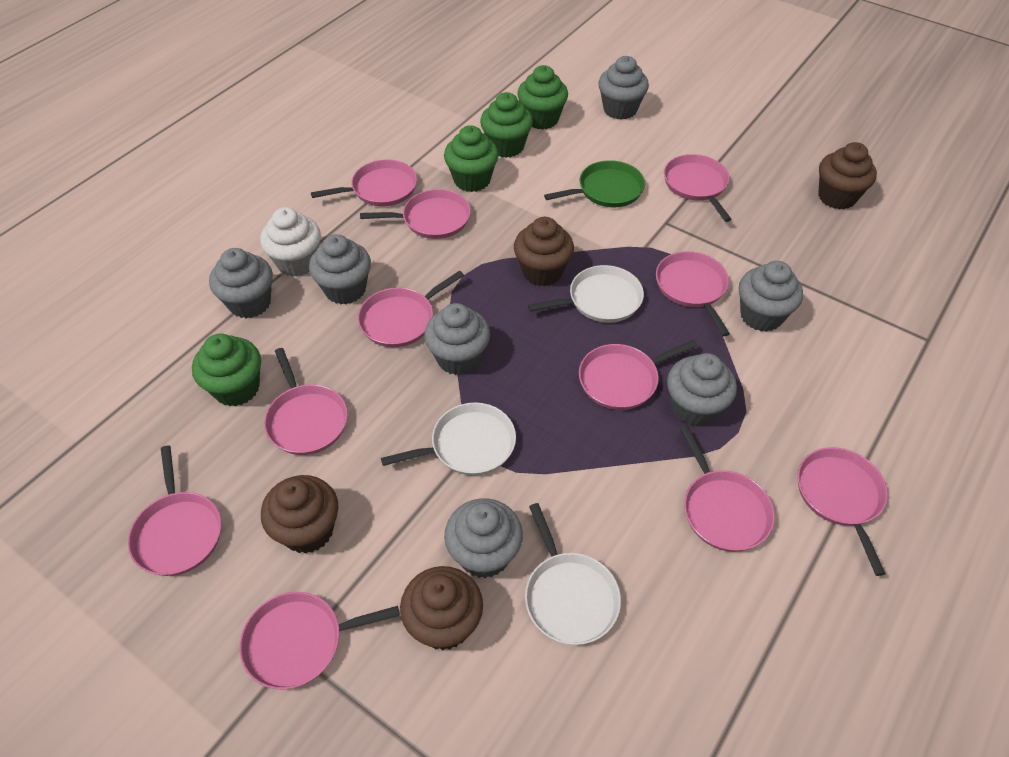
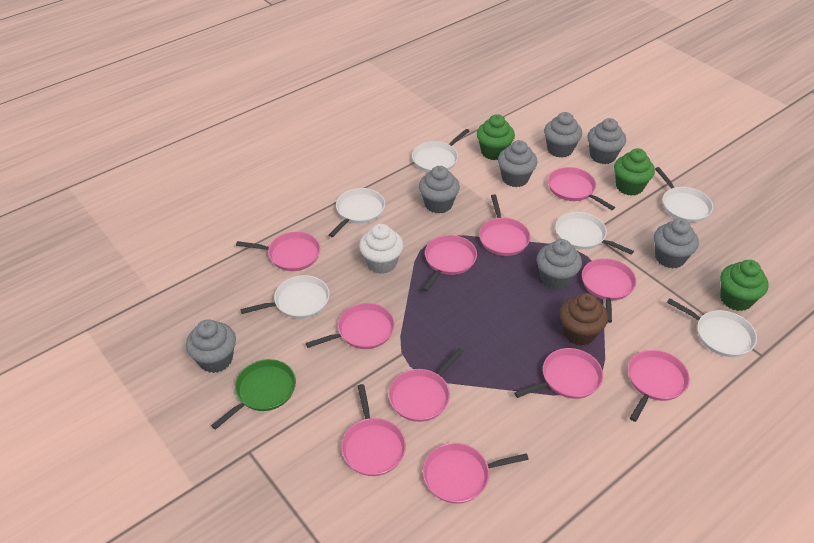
brown cupcake: 4 -> 1
green cupcake: 4 -> 3
white pan: 3 -> 6

